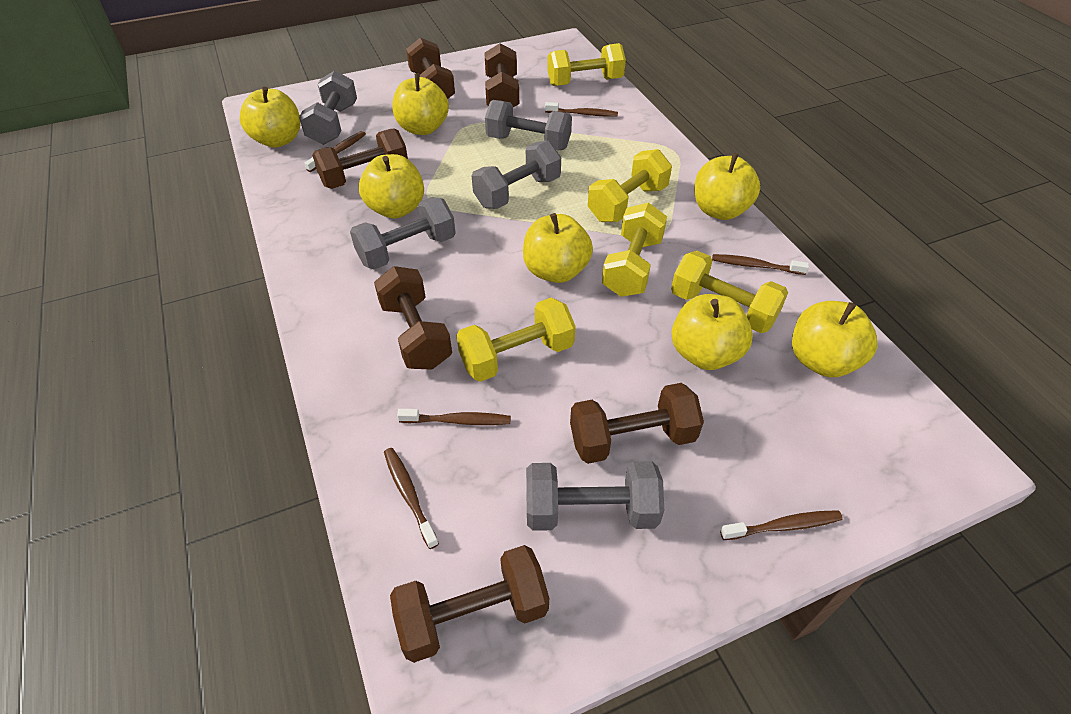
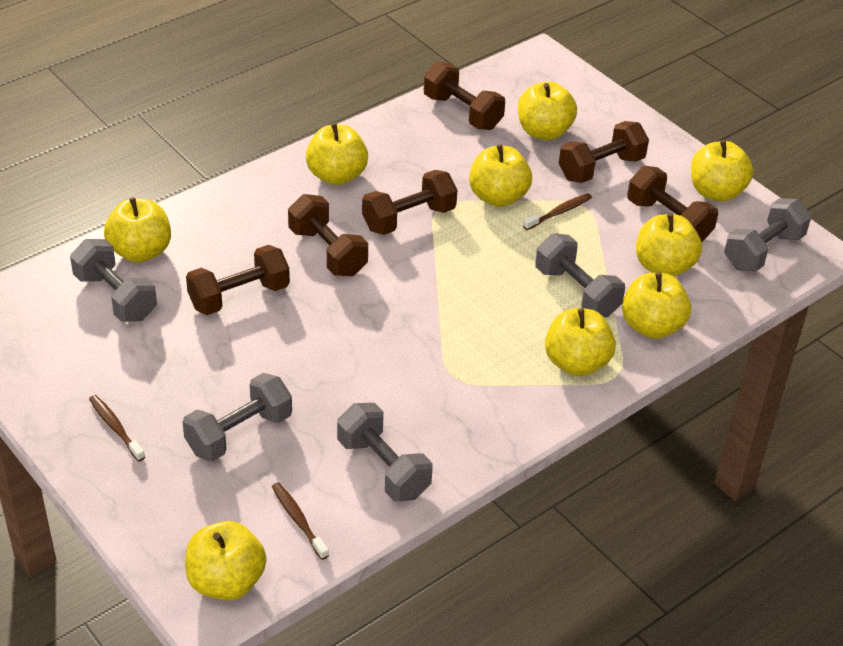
brown toothbrush: 6 -> 3
yellow apple: 7 -> 9
yellow dumbbell: 5 -> 0

